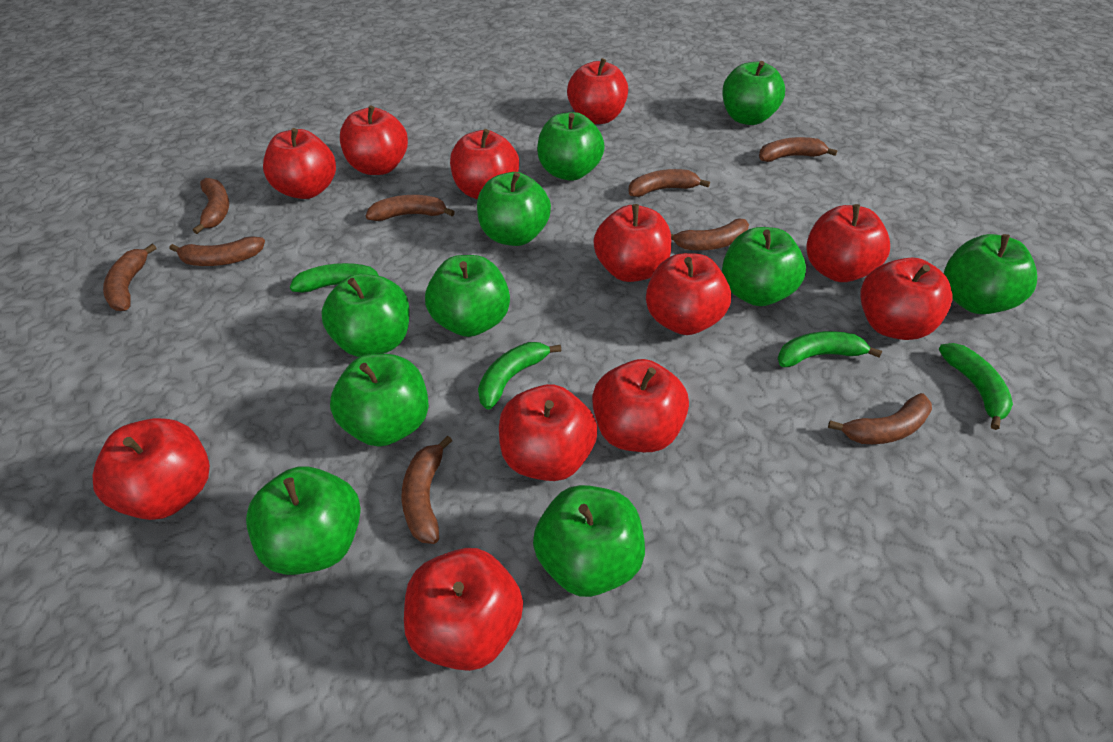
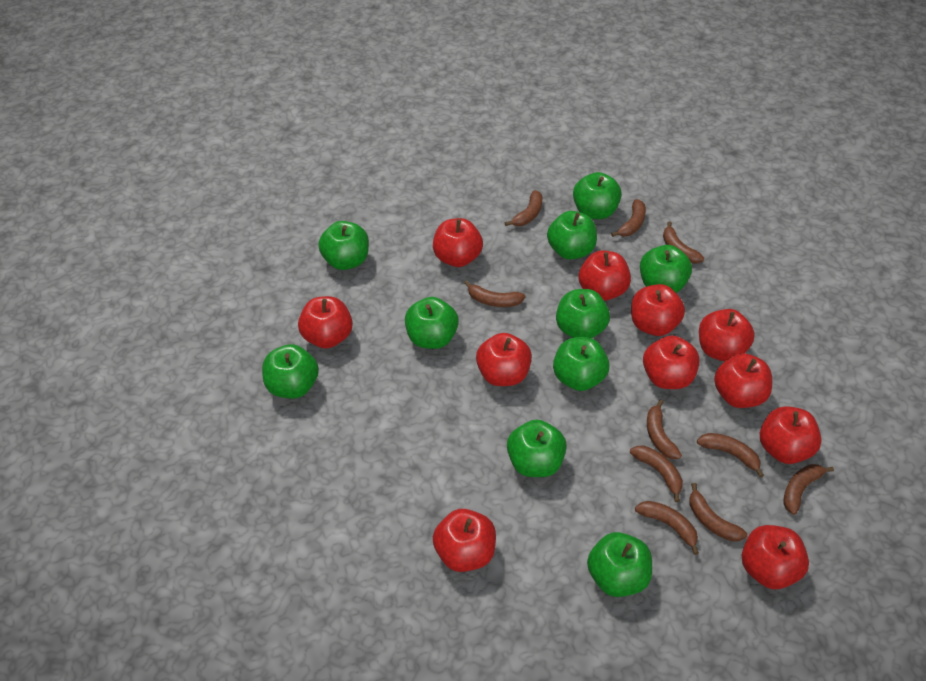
brown banana: 9 -> 10
green banana: 4 -> 0
red apple: 12 -> 11

